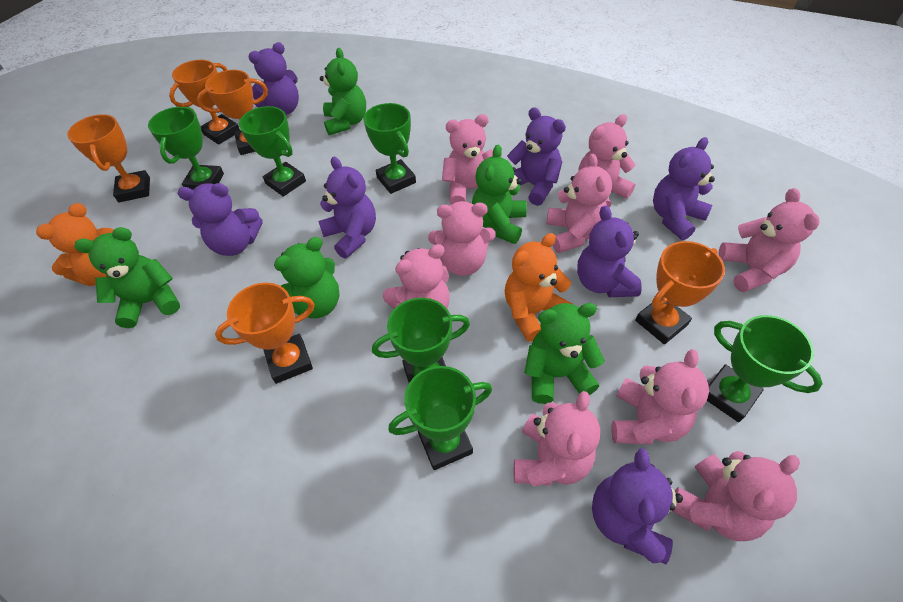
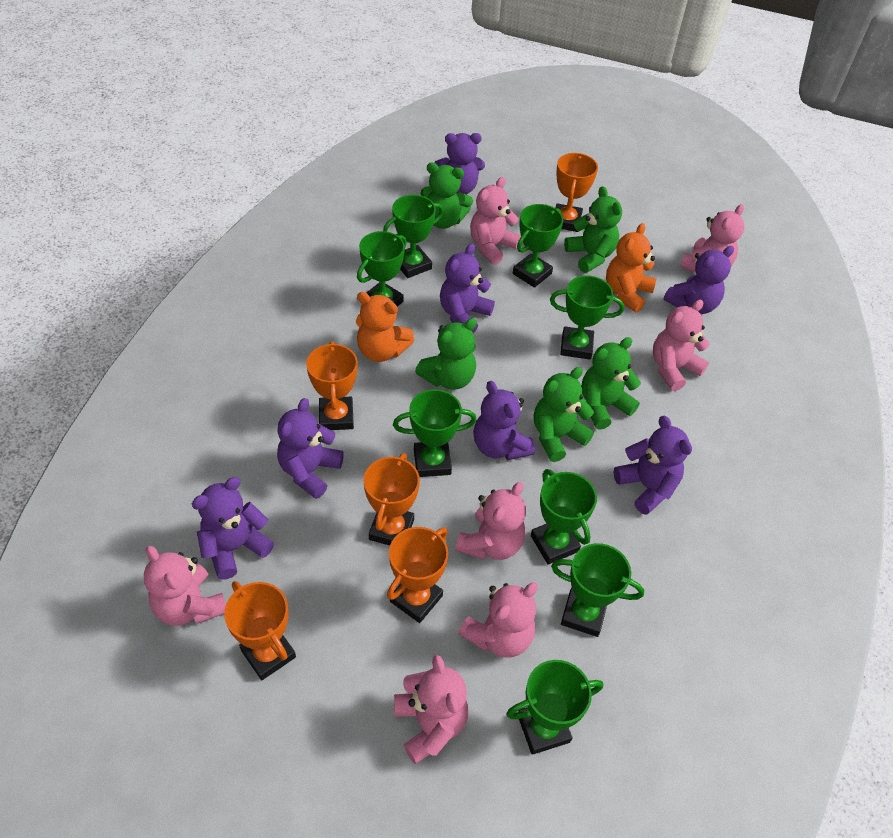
green trophy: 6 -> 8
pink teddy bear: 9 -> 7

